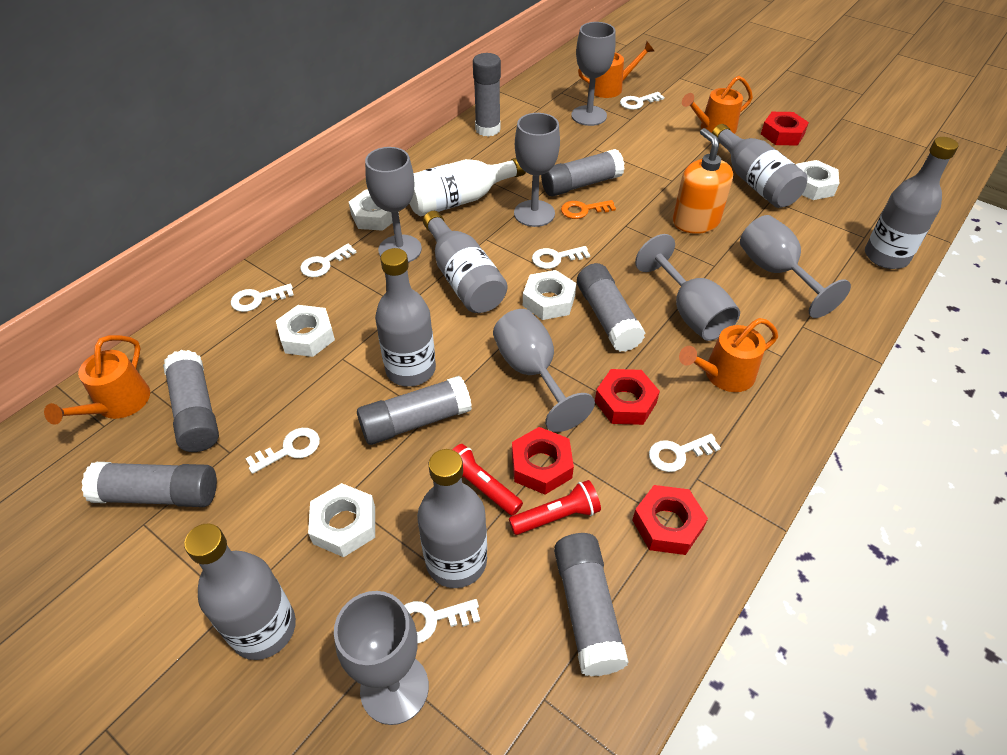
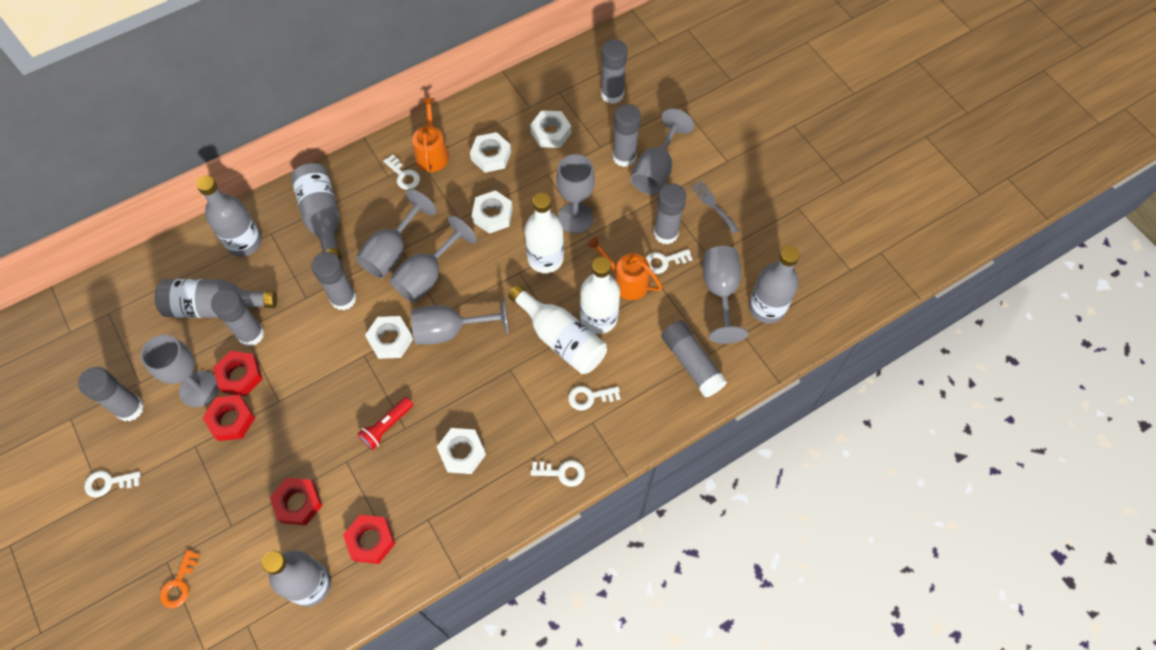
grey bottle: 6 -> 5
grey fork: 0 -> 1
orange soap dispenser: 1 -> 0
orange watering can: 4 -> 2
red flashlight: 2 -> 1
white bottle: 1 -> 3
white key: 7 -> 5

